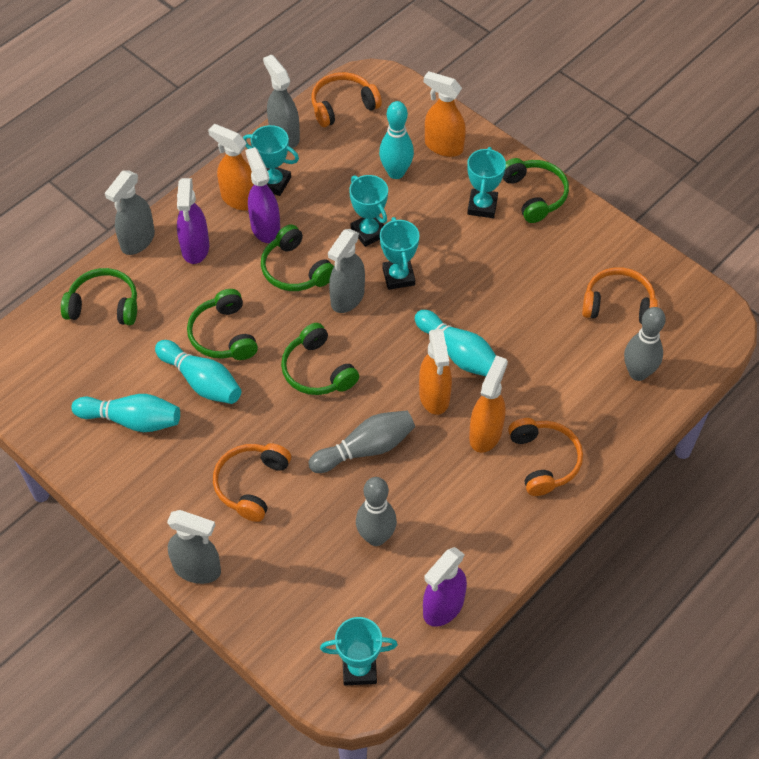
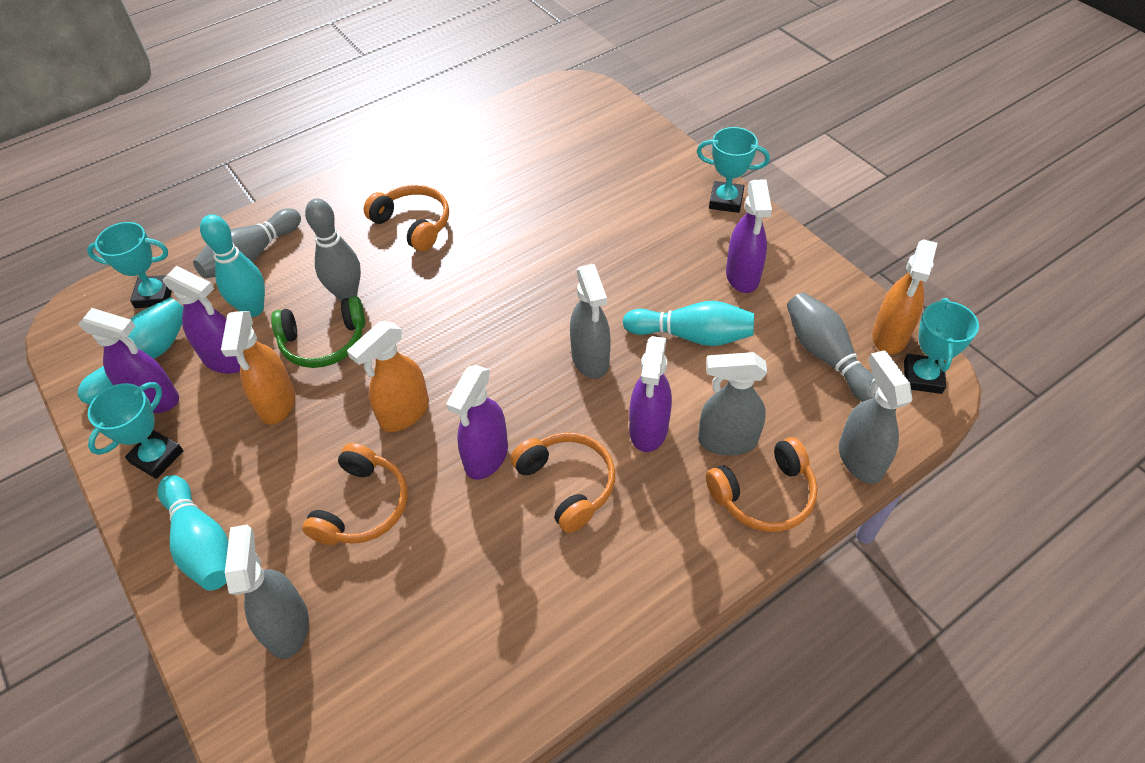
green headphones: 5 -> 1
orange spray bottle: 4 -> 3
purple spray bottle: 3 -> 5
turquoise trophy: 5 -> 4

